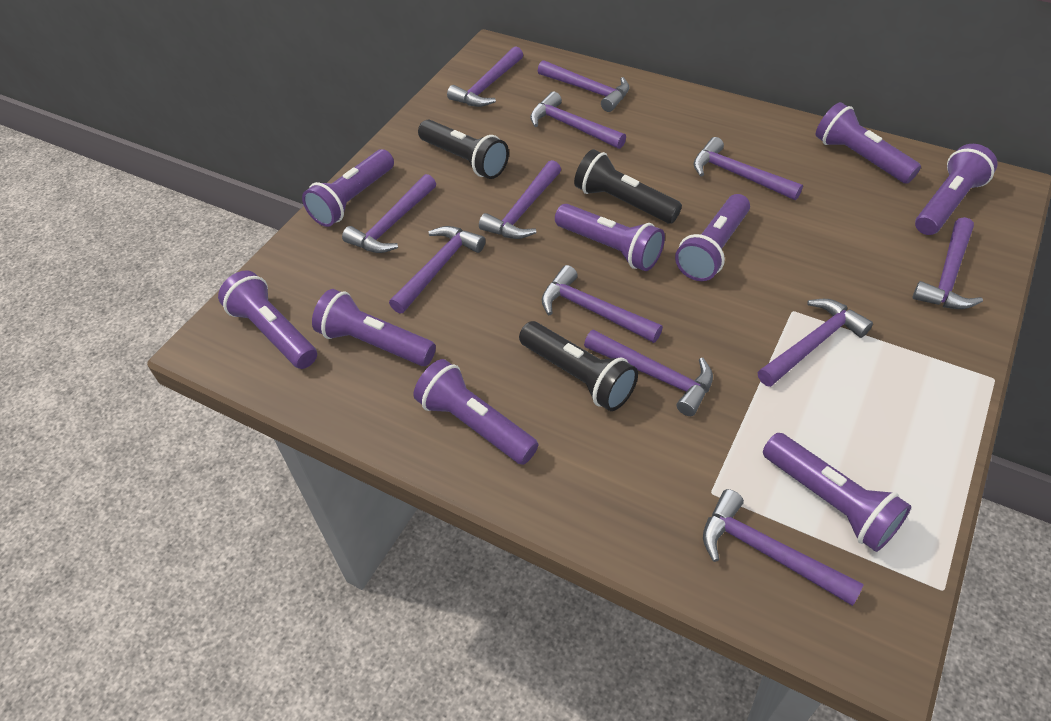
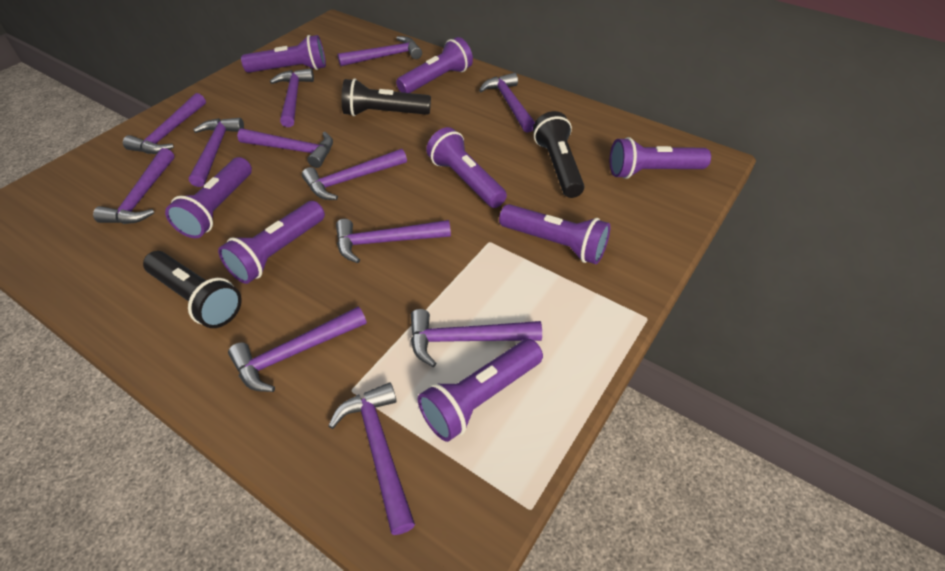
purple flashlight: 9 -> 8

